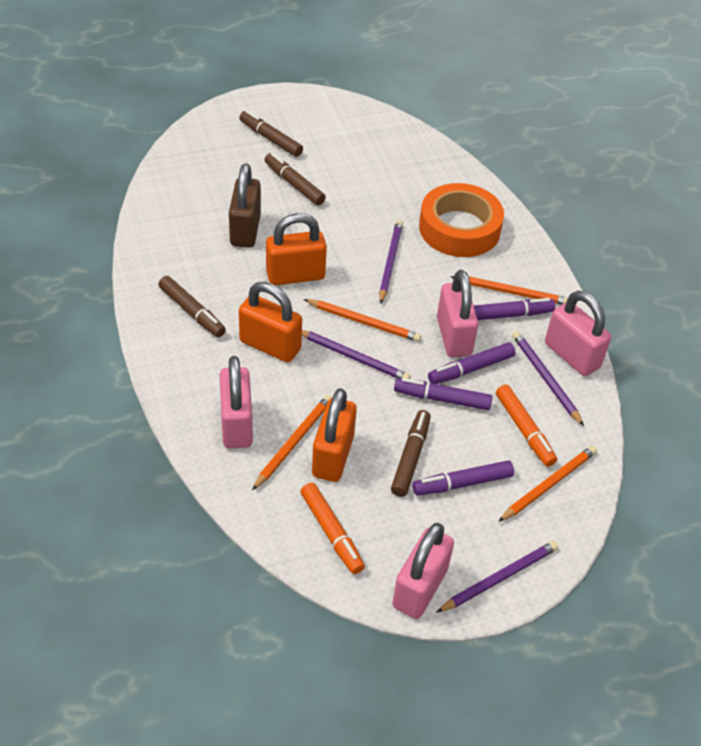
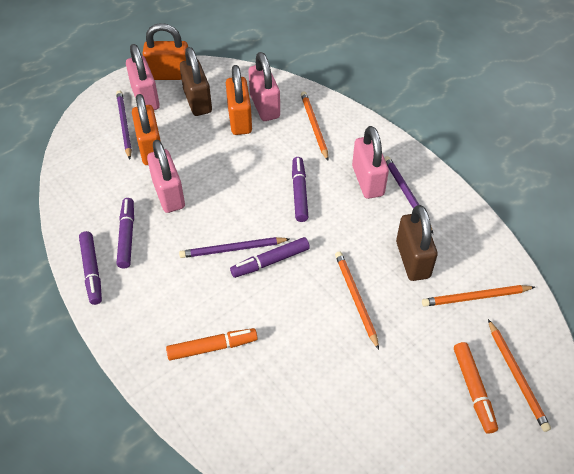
brown marker: 4 -> 0
brown padlock: 1 -> 2
orange tape: 1 -> 0
purple pencil: 4 -> 3

